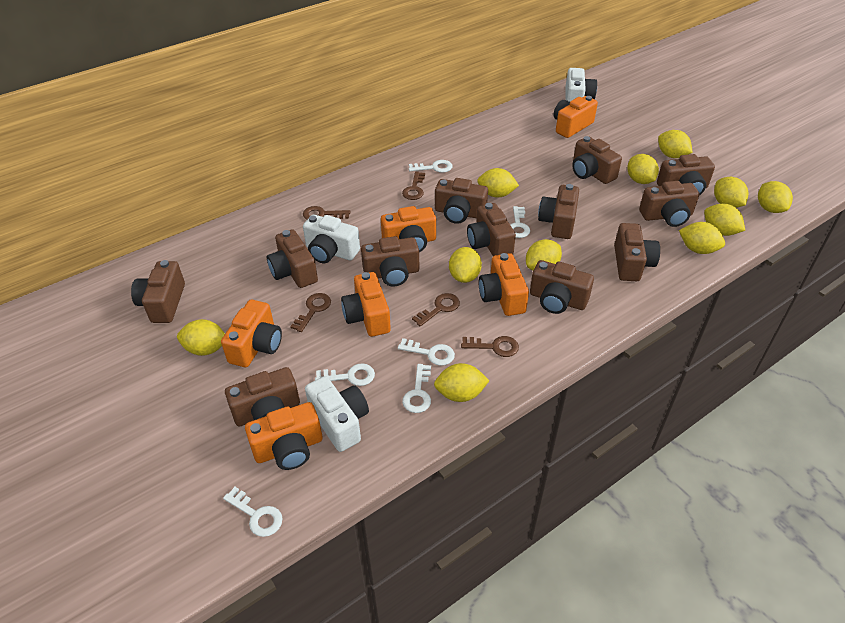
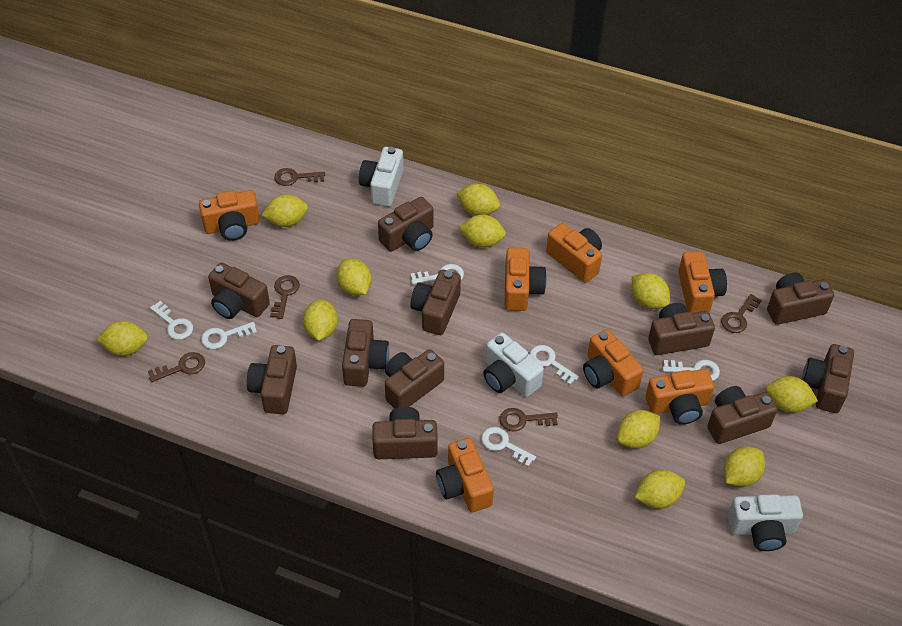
brown camera: 12 -> 11
orange camera: 6 -> 7

